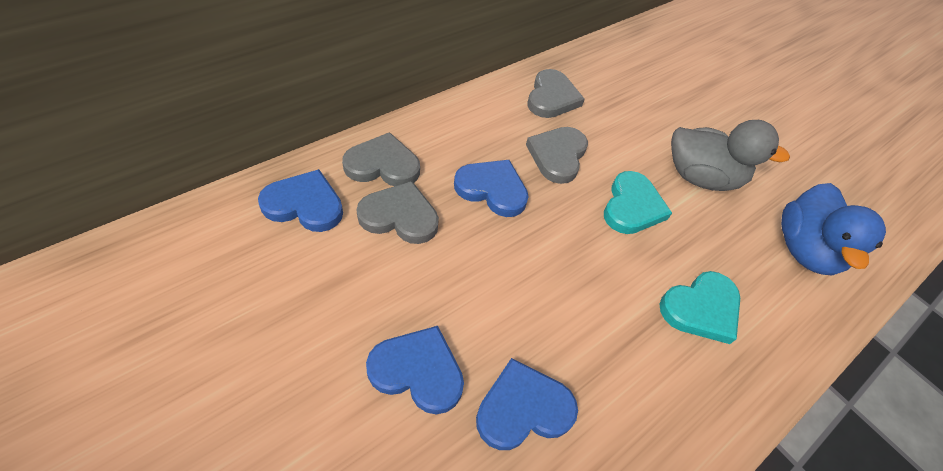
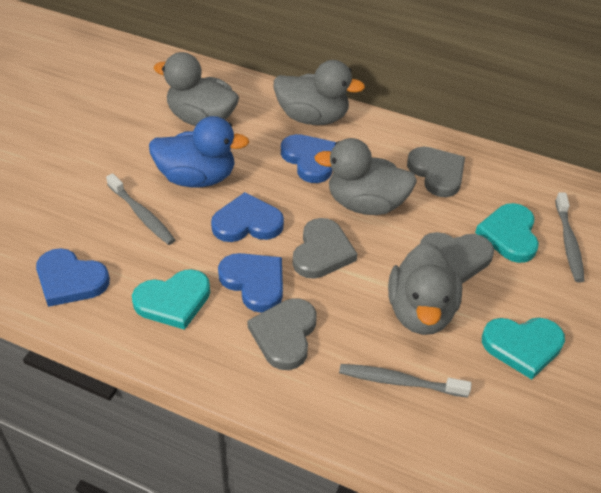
grey duck: 1 -> 4
grey toothbrush: 0 -> 3
turquoise heart: 2 -> 3

